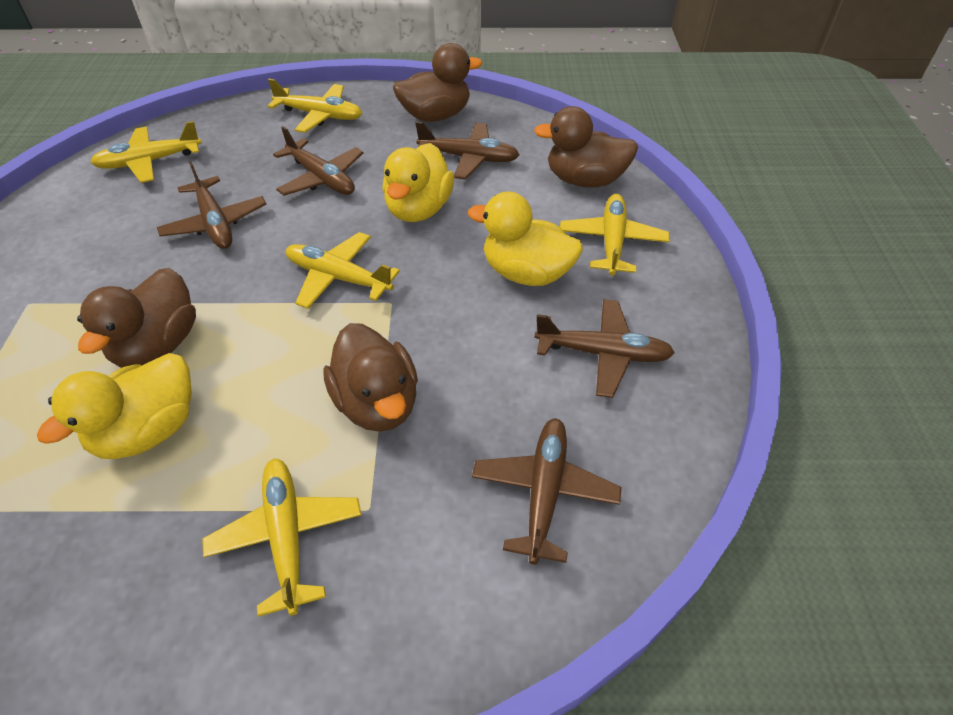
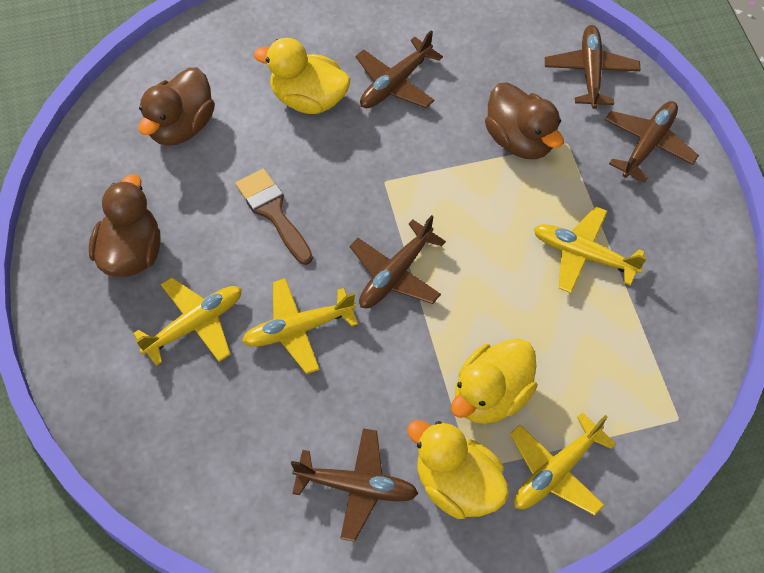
brown brush: 0 -> 1
brown duck: 4 -> 3
yellow plane: 5 -> 4

